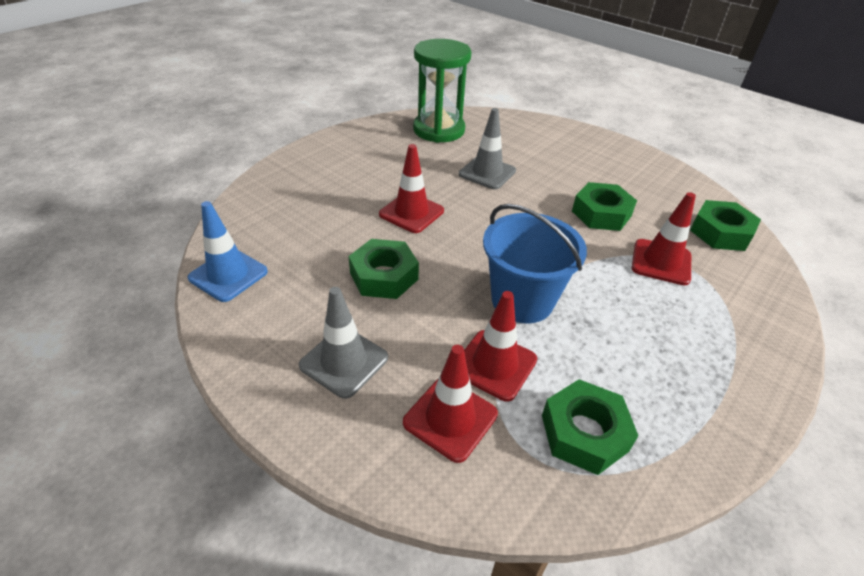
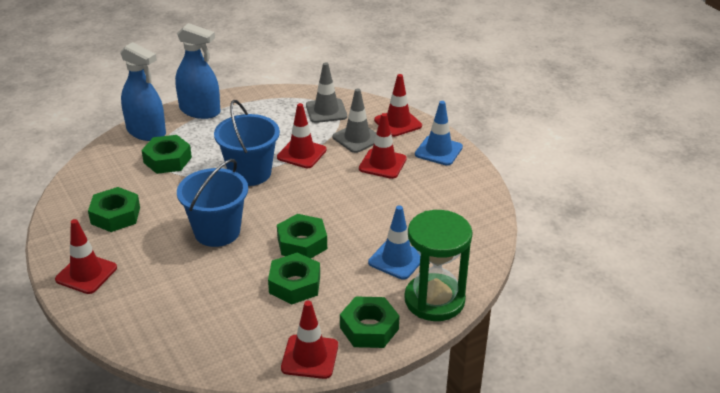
blue bucket: 1 -> 2
blue spray bottle: 0 -> 2
blue traffic cone: 1 -> 2
green nut: 4 -> 5
red traffic cone: 4 -> 5

